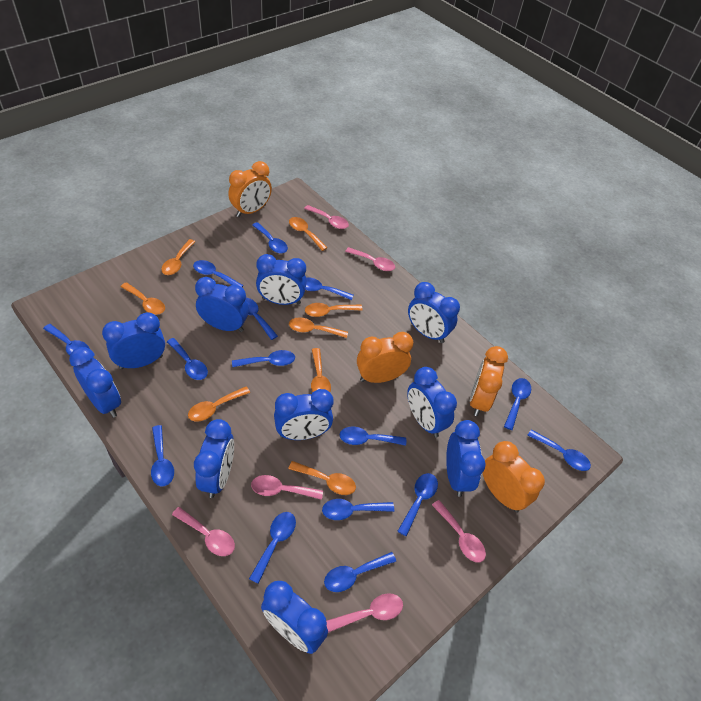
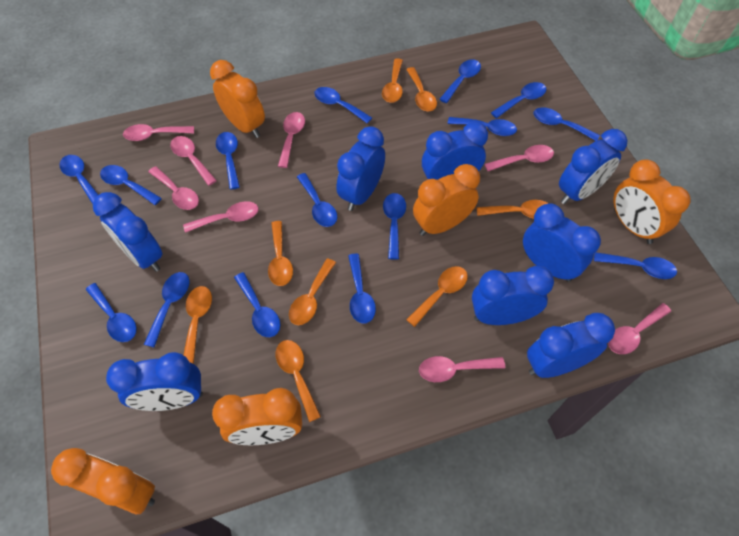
blue clock: 10 -> 8
orange clock: 4 -> 5
pink spoon: 6 -> 8

